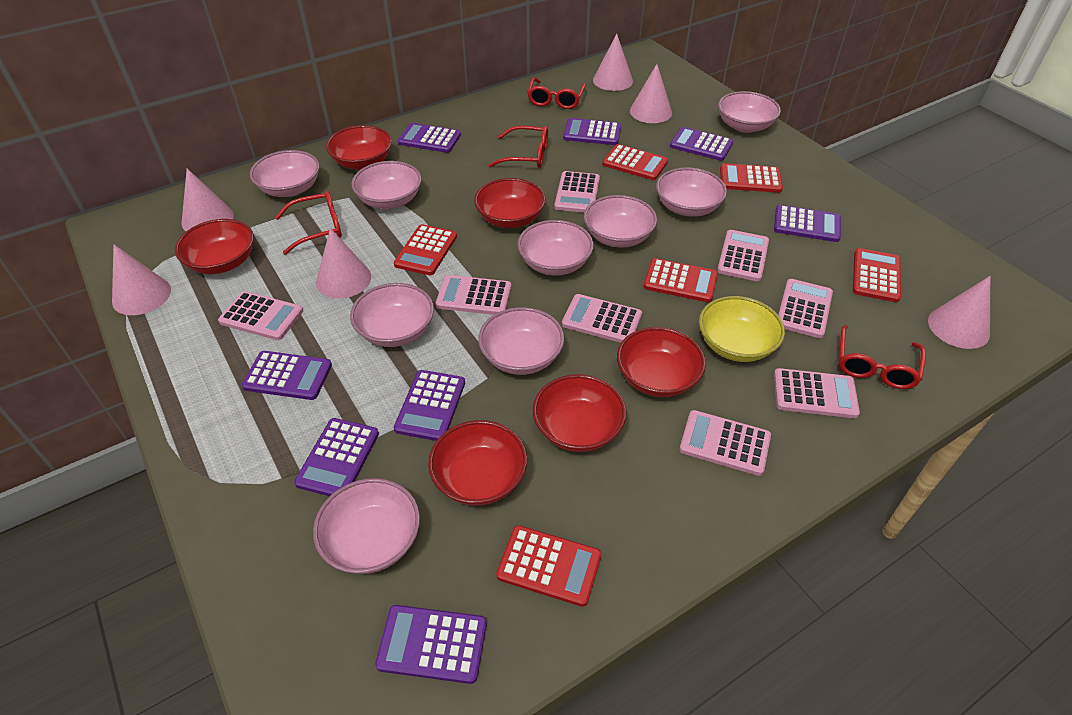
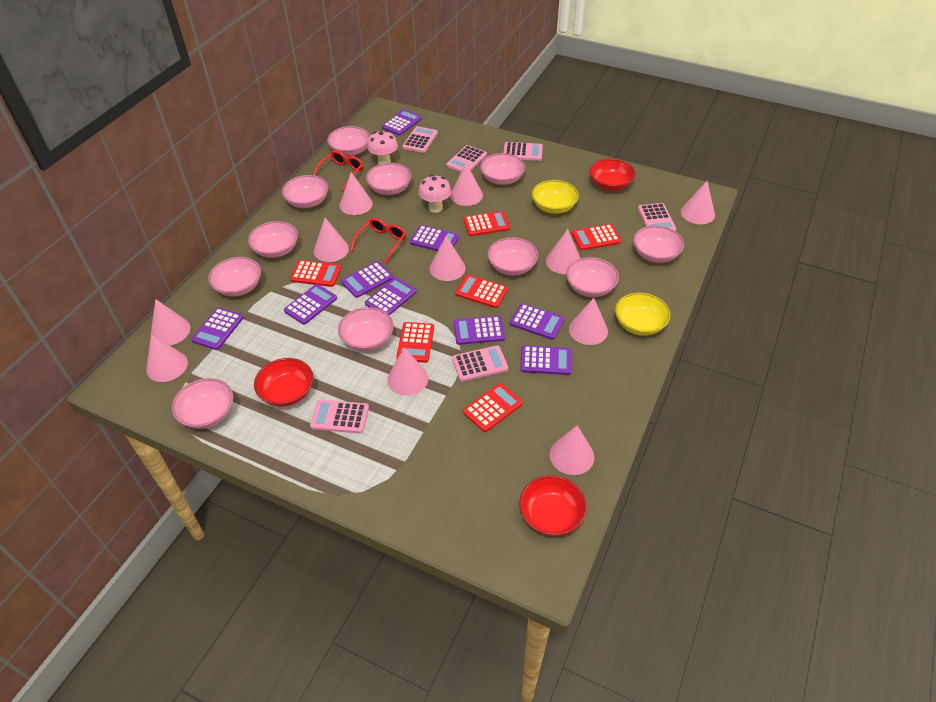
pink bowl: 9 -> 11
pink calculator: 8 -> 6
pink cone: 6 -> 11
pink mushroom: 0 -> 2
purple calculator: 8 -> 9
red bowl: 6 -> 3
red glasses: 4 -> 2
yellow bowl: 1 -> 2

